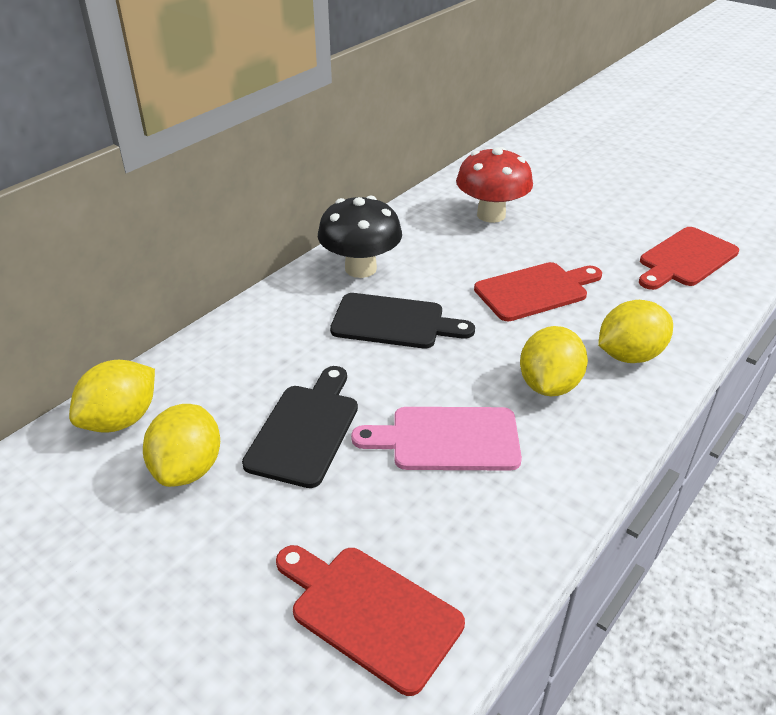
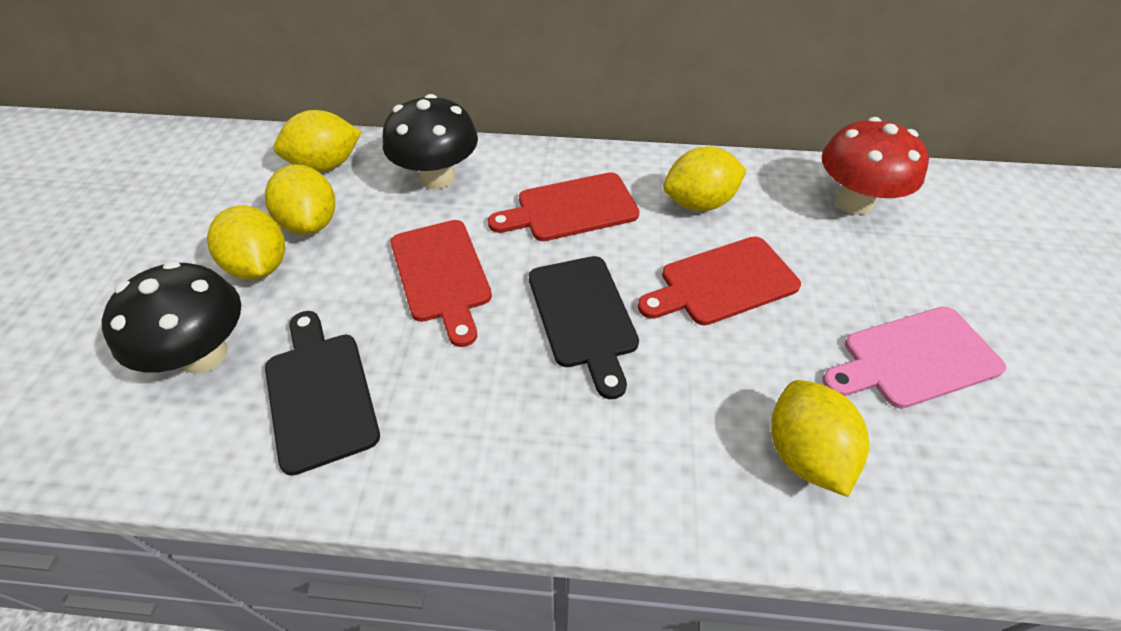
black mushroom: 1 -> 2
yellow lemon: 4 -> 5

